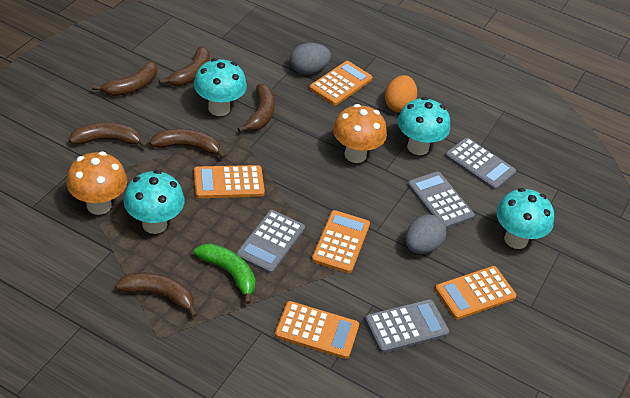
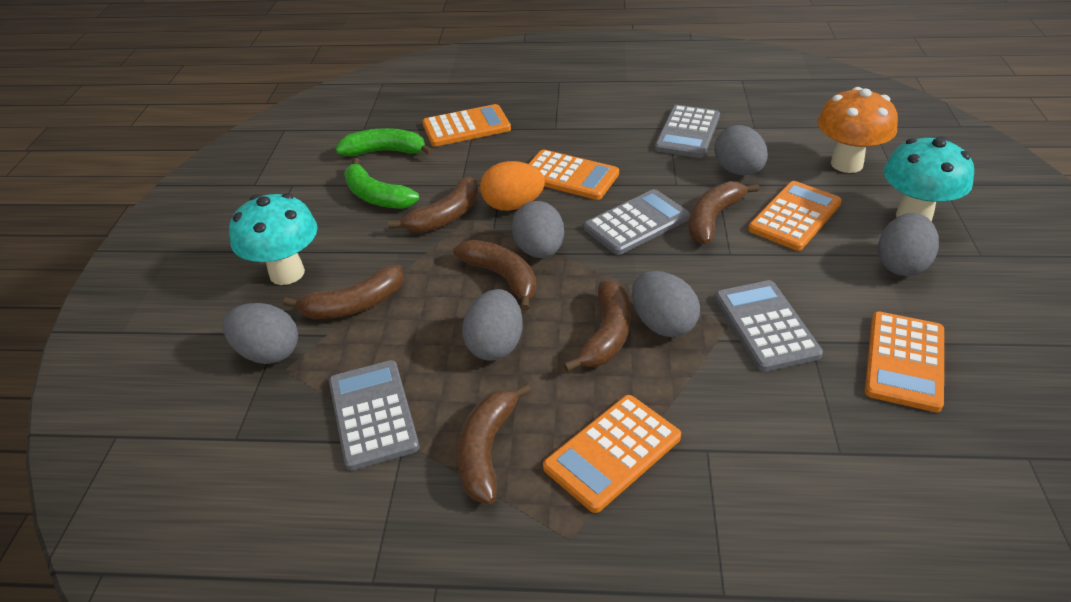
green banana: 1 -> 2
grey egg: 2 -> 6
orange mushroom: 2 -> 1
turquoise mushroom: 4 -> 2

